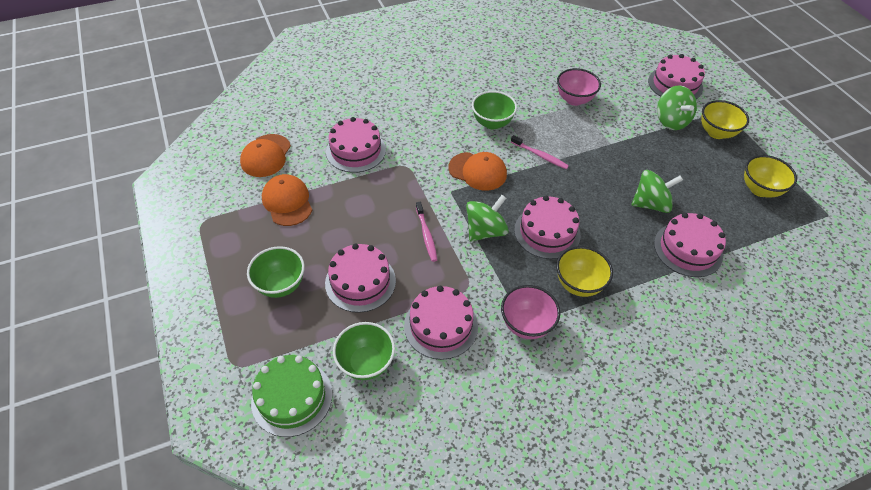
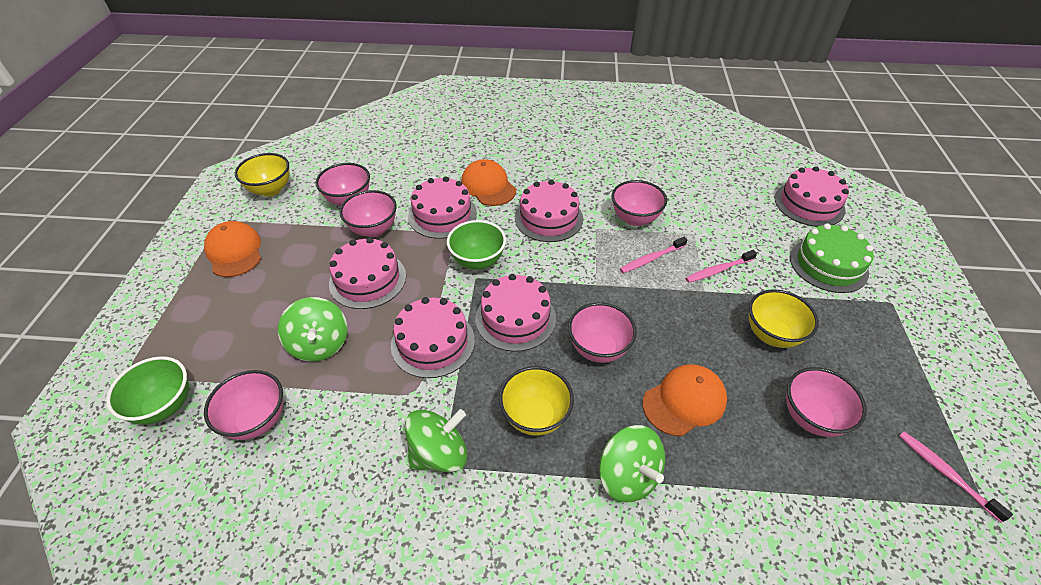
green bowl: 3 -> 2
pink bowl: 2 -> 6
pink toothbrush: 2 -> 3

